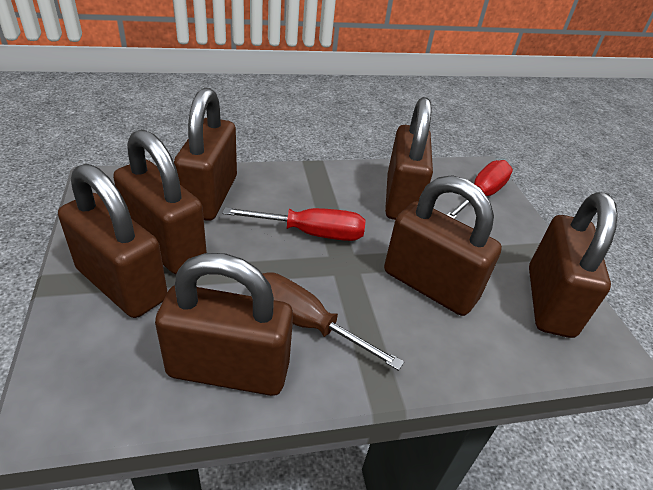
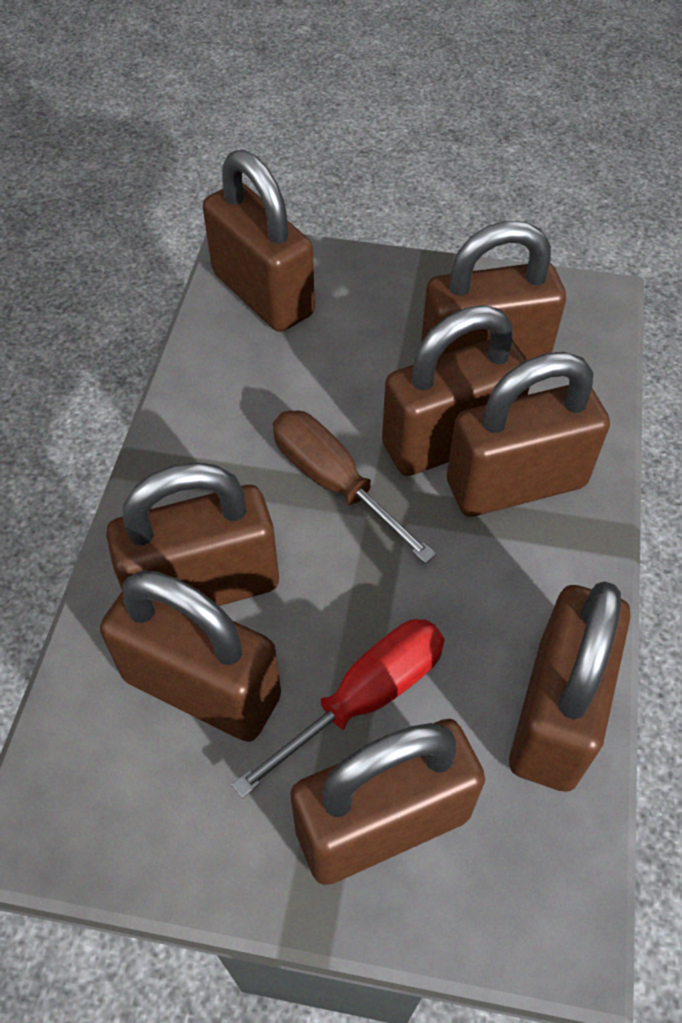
brown padlock: 7 -> 8
red screwdriver: 2 -> 1

